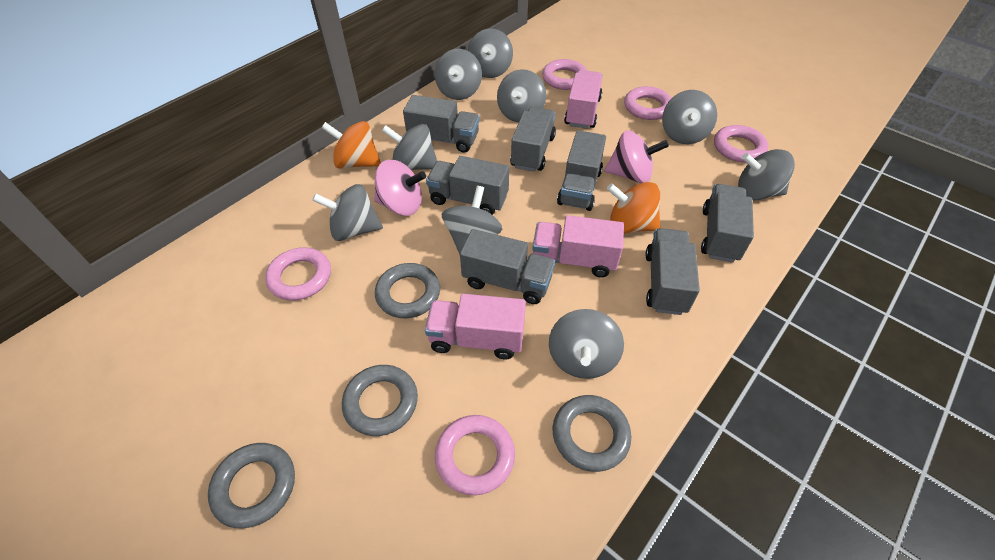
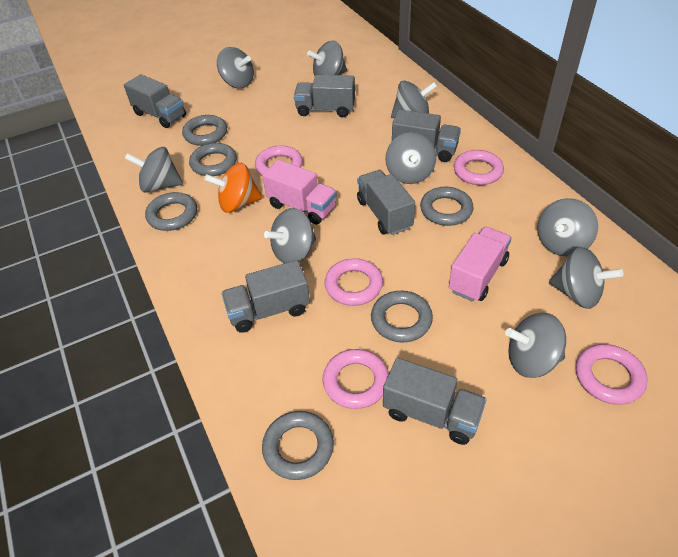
grey ring: 4 -> 6
grey truck: 7 -> 6
orange spinning top: 2 -> 1
pink spinning top: 2 -> 0
pink truck: 3 -> 2

